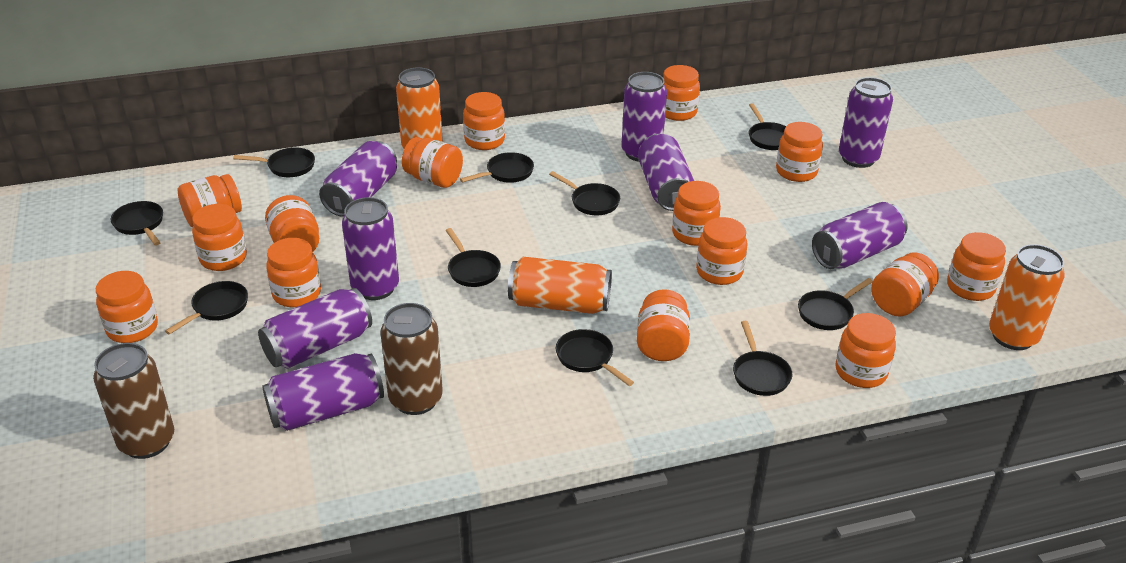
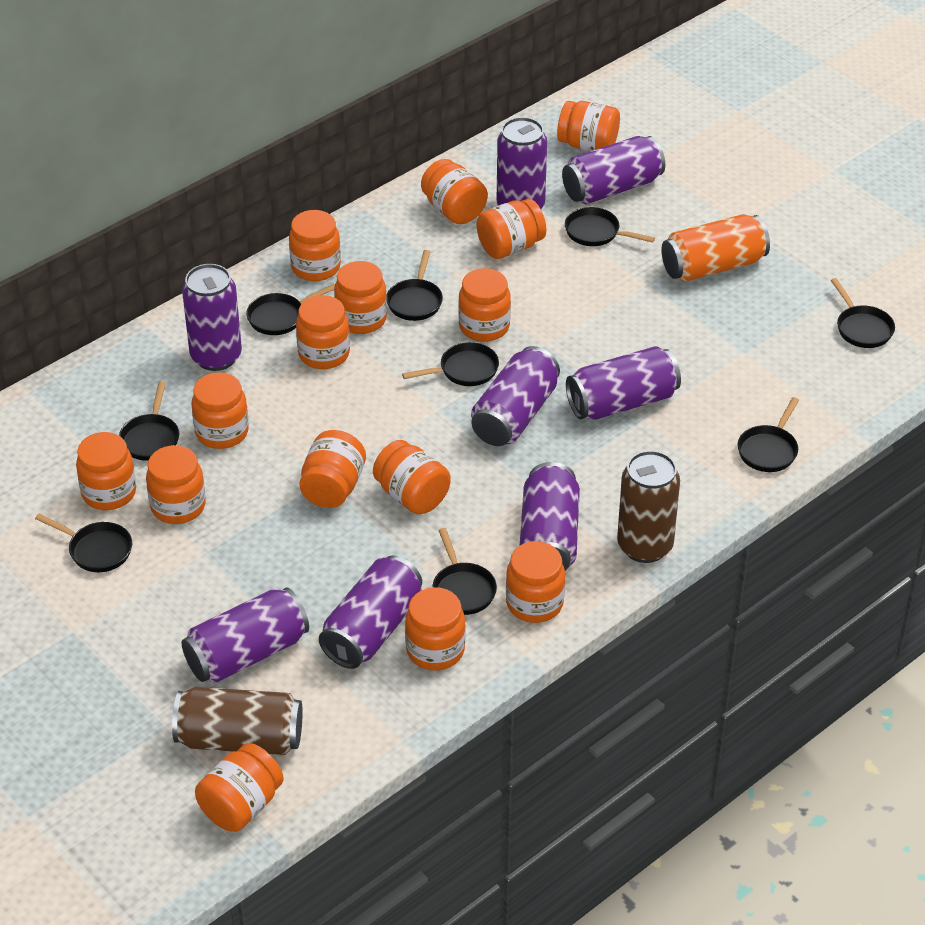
black pan: 10 -> 9
orange can: 3 -> 1

